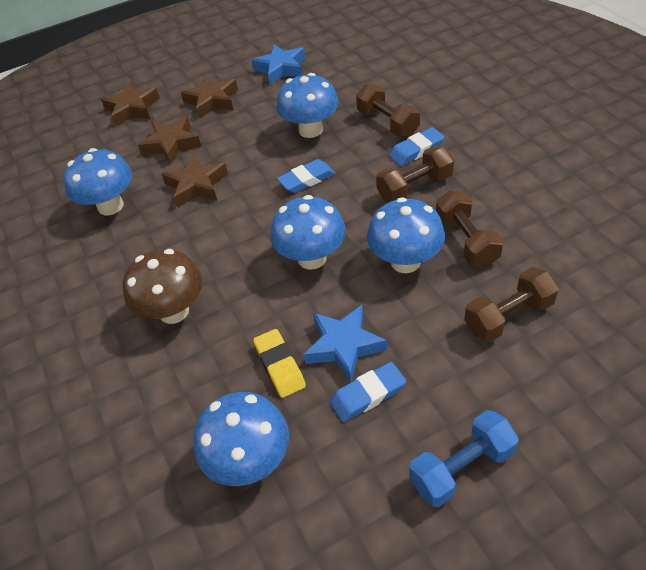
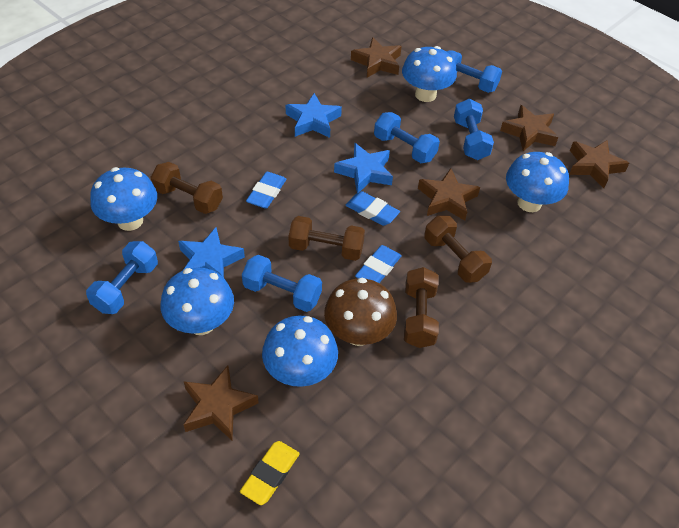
blue dumbbell: 1 -> 5
blue star: 2 -> 3
brown star: 4 -> 5

